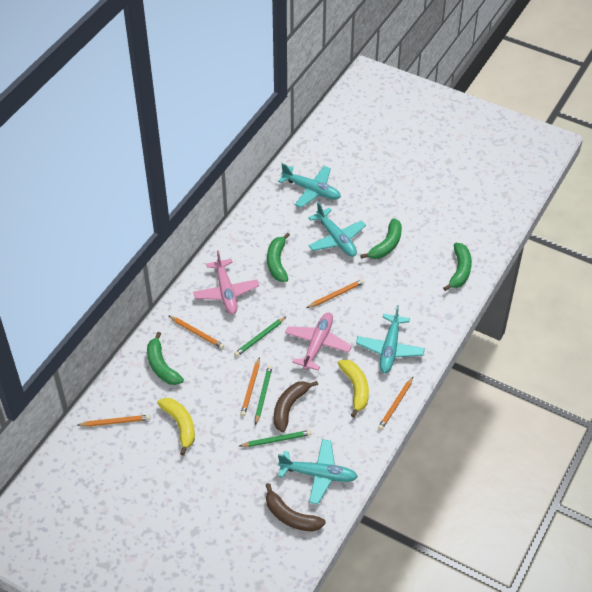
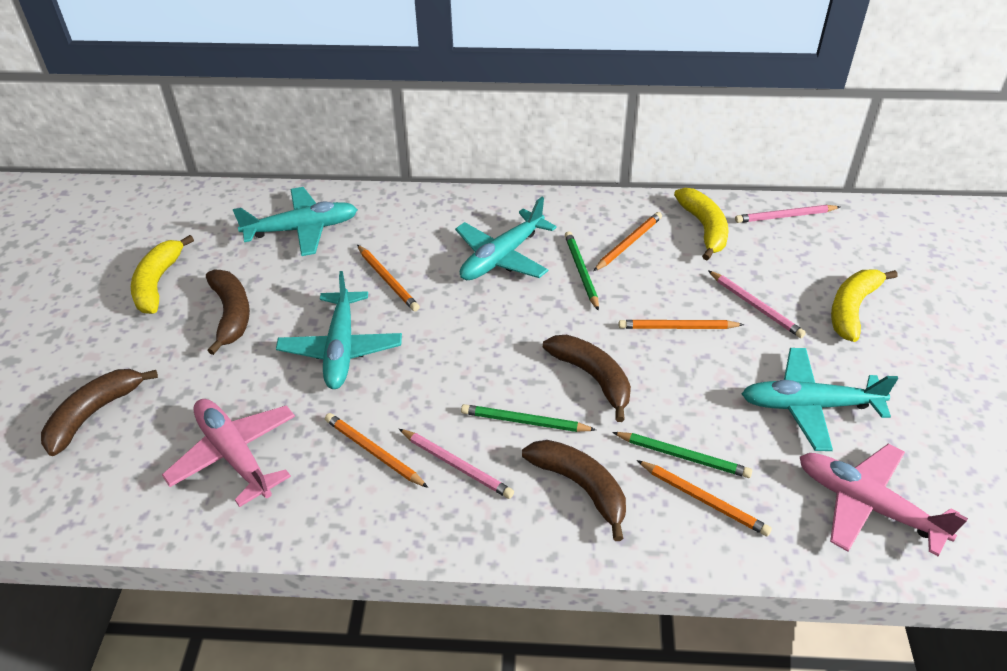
brown banana: 2 -> 4
green banana: 4 -> 0
pink pencil: 0 -> 3
yellow banana: 2 -> 3

